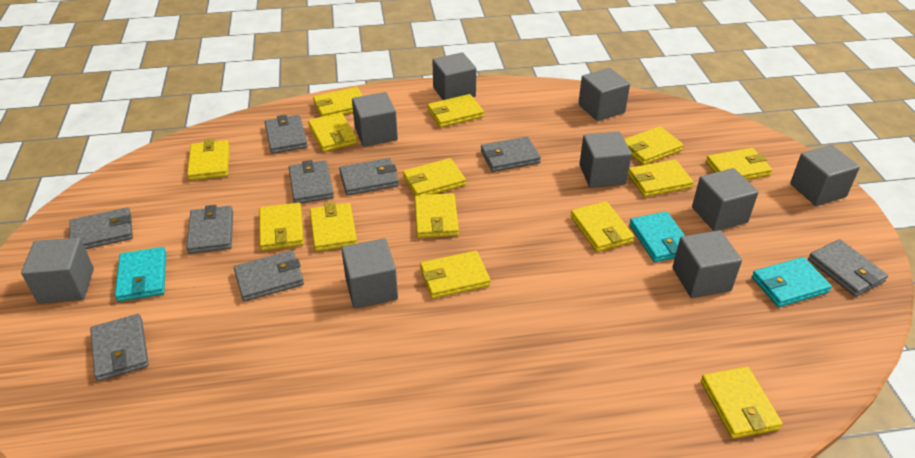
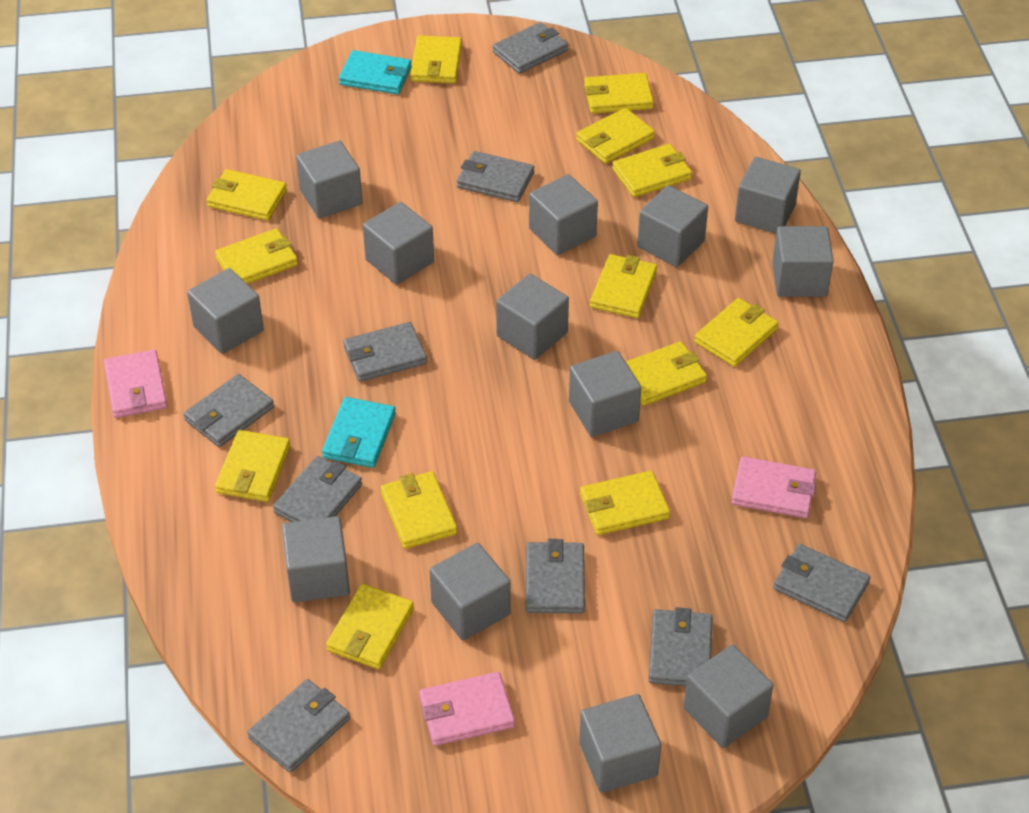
grey cube: 9 -> 13
pink wallet: 0 -> 3
turquoise wallet: 3 -> 2
yellow wallet: 14 -> 13

